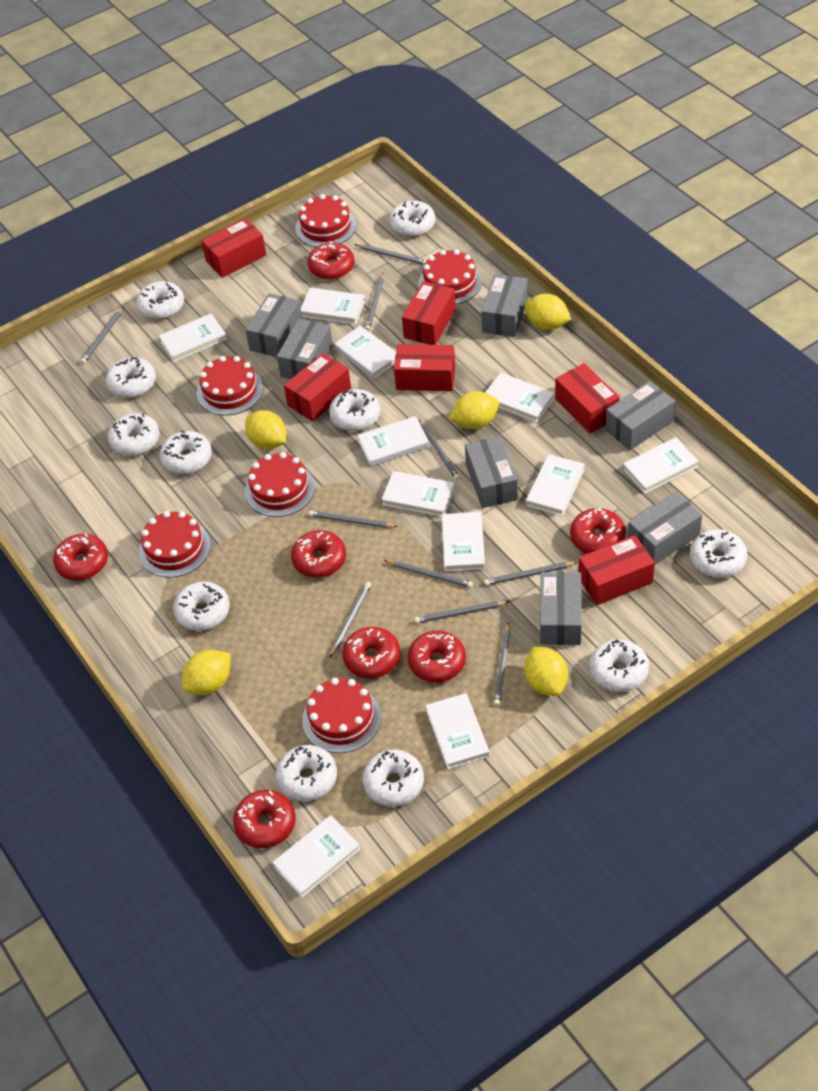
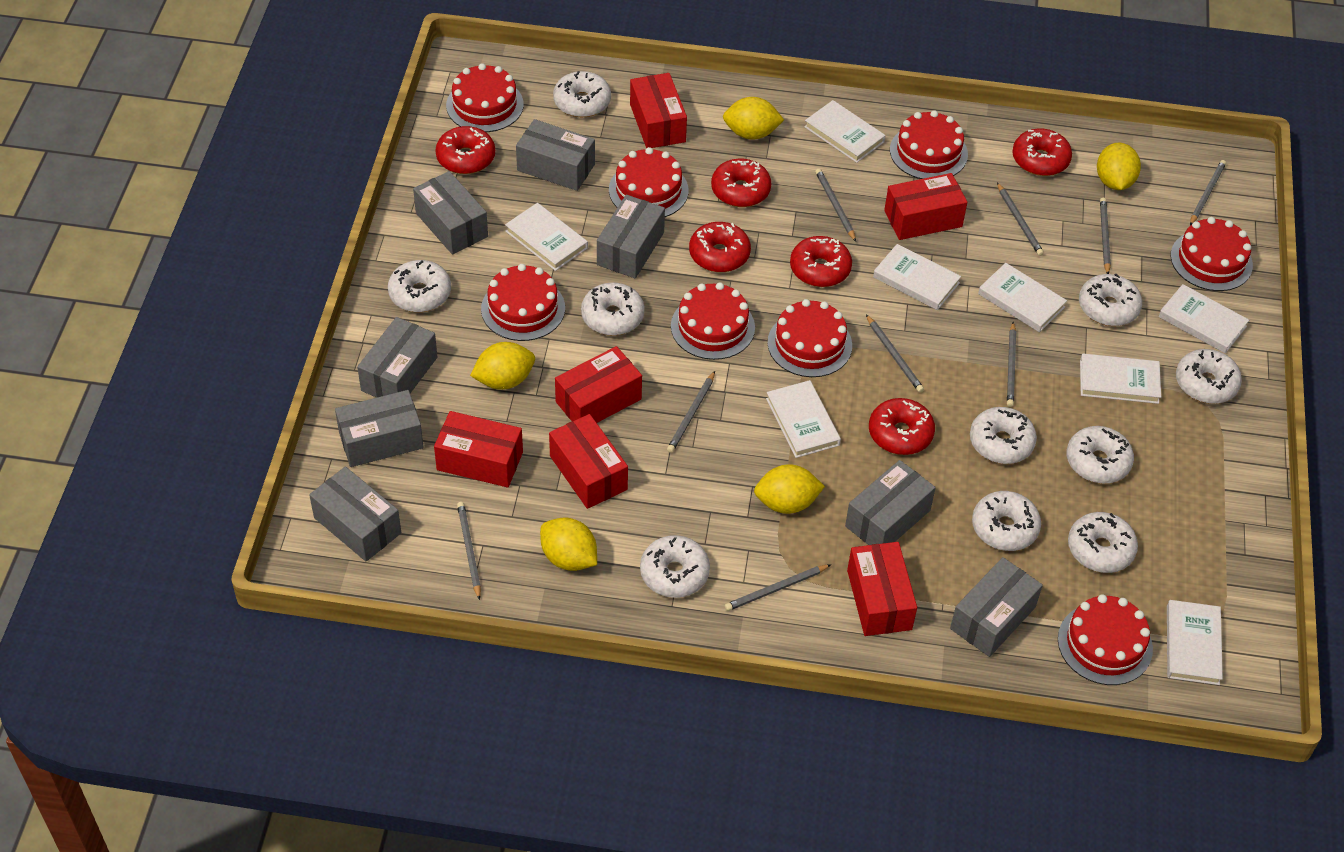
grey box: 7 -> 8
grey pencil: 10 -> 9
red cake: 6 -> 8
red donut: 7 -> 6
white book: 11 -> 8
white donut: 11 -> 10

